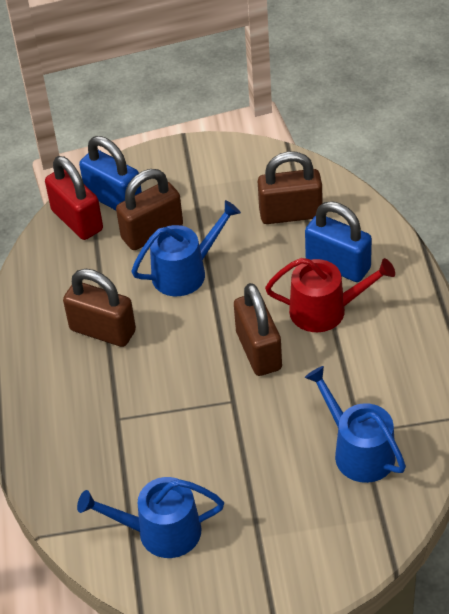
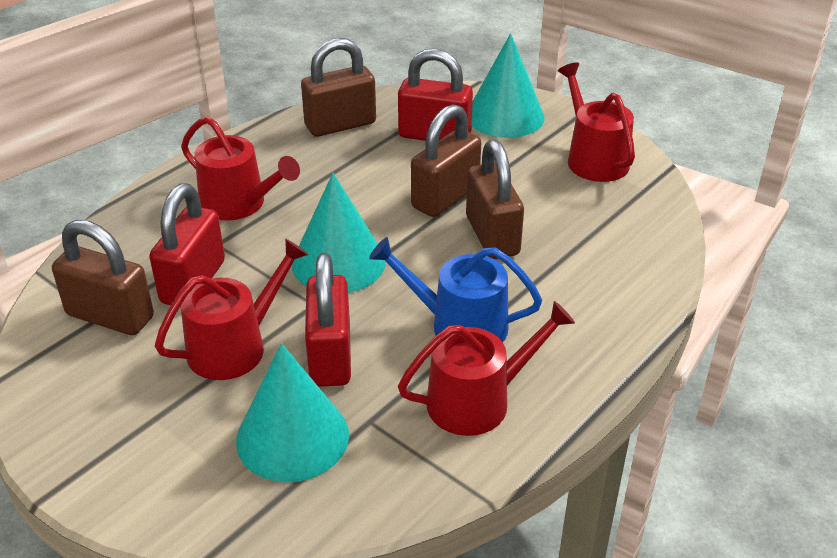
blue padlock: 2 -> 0
blue watering can: 3 -> 1
red padlock: 1 -> 3
red watering can: 1 -> 4
turquoise cone: 0 -> 3

